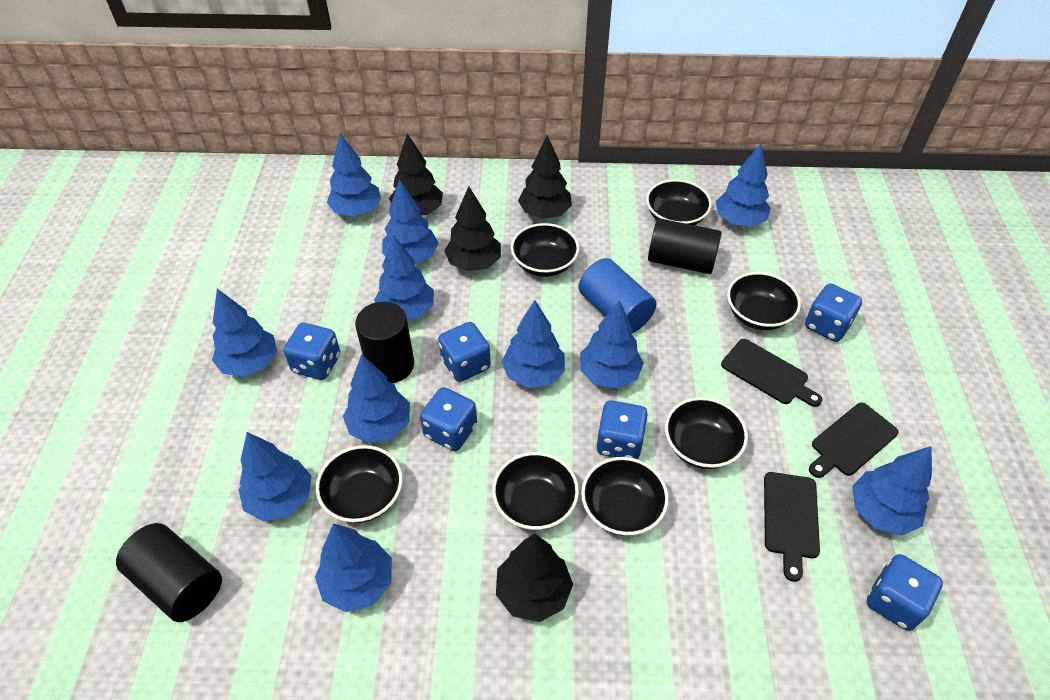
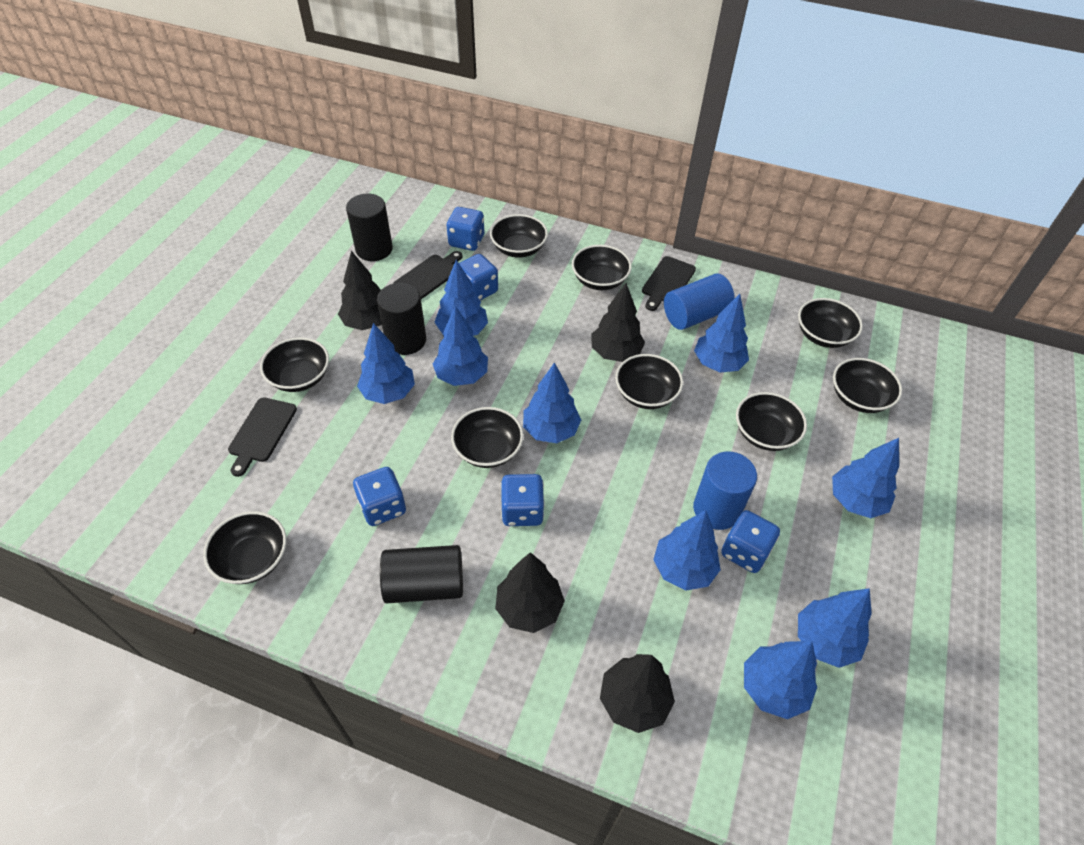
black bowl: 7 -> 9
blue cylinder: 1 -> 2
blue dice: 6 -> 5
blue tree: 11 -> 9

